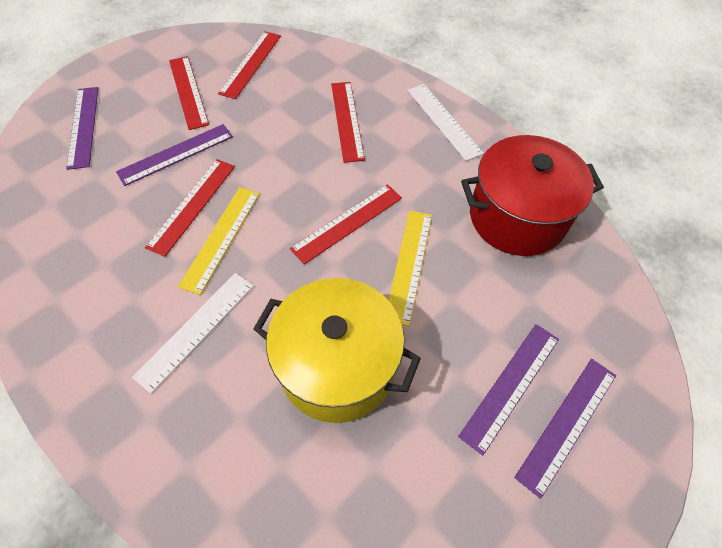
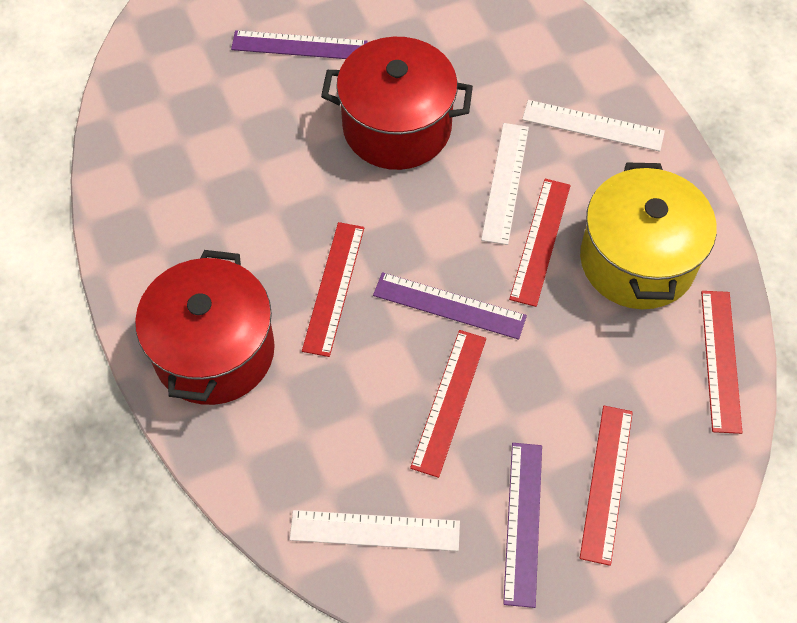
purple ruler: 4 -> 3
red pot: 1 -> 2
white ruler: 2 -> 3
yellow ruler: 2 -> 0

